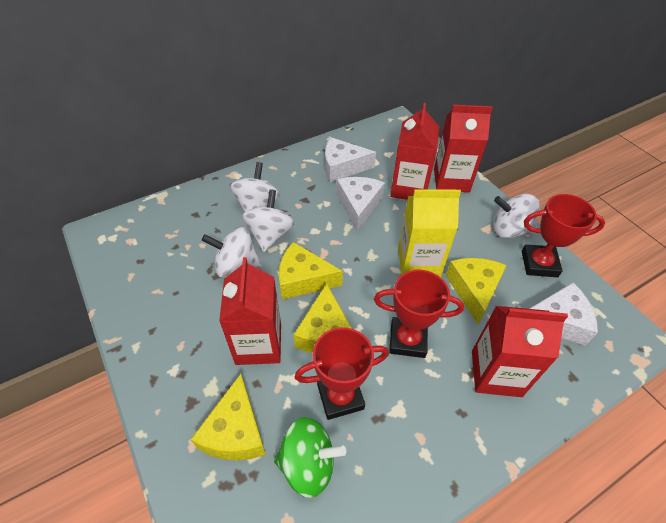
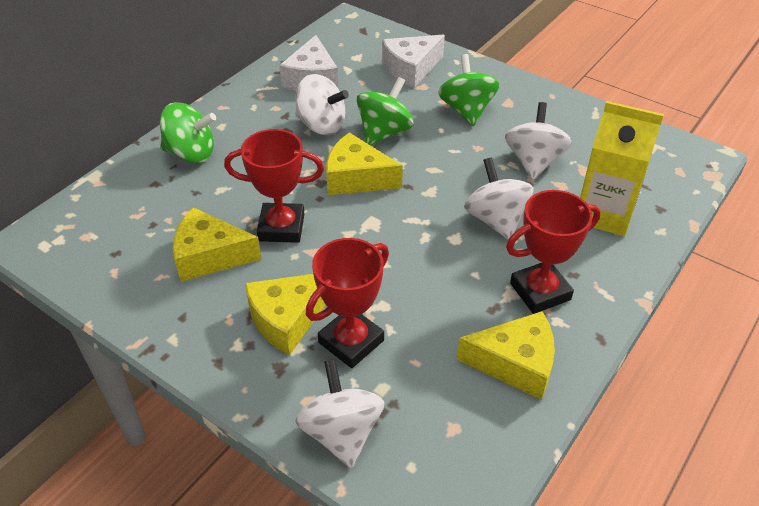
green spinning top: 1 -> 3
red carton: 4 -> 0
white cheese: 3 -> 2

